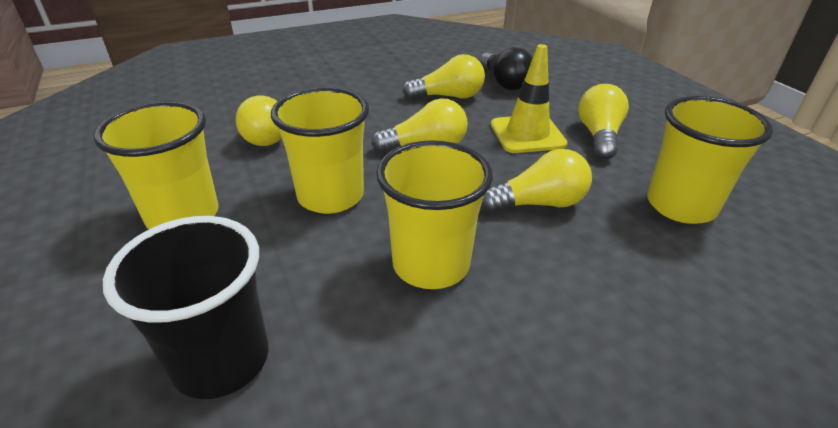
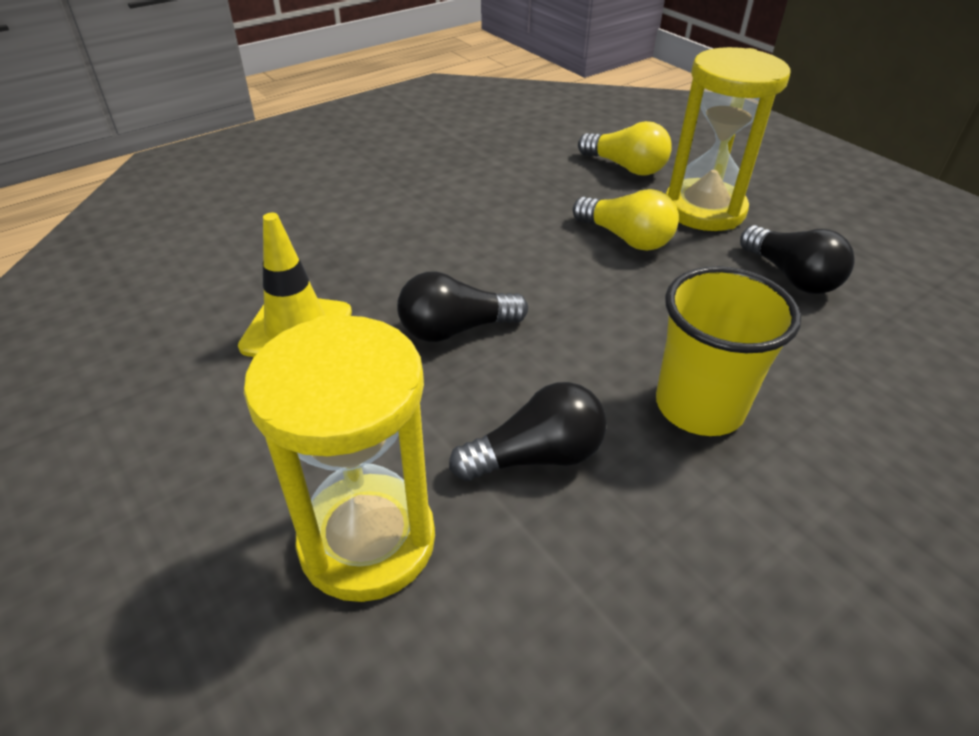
black cup: 1 -> 0
black light bulb: 1 -> 3
yellow cup: 4 -> 1
yellow hourglass: 0 -> 2
yellow light bulb: 5 -> 2

